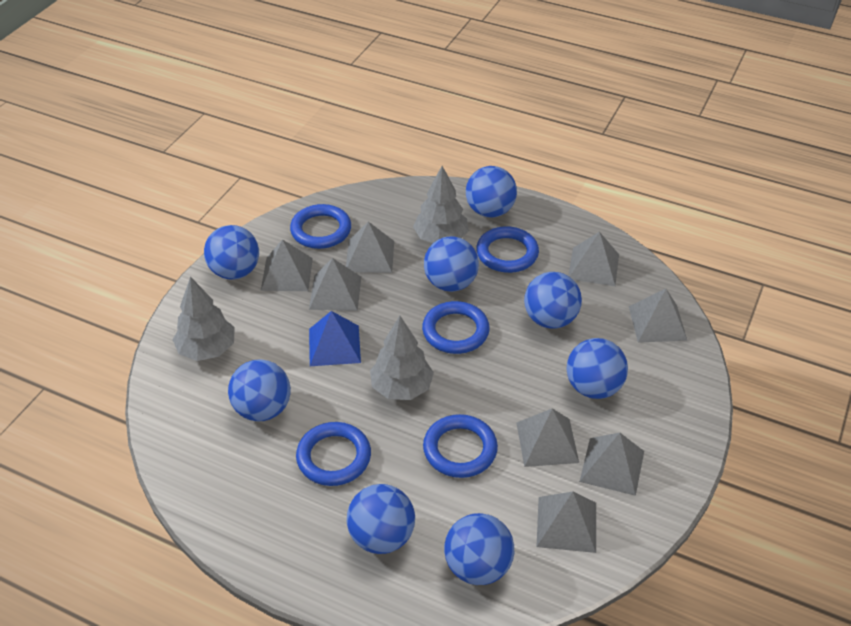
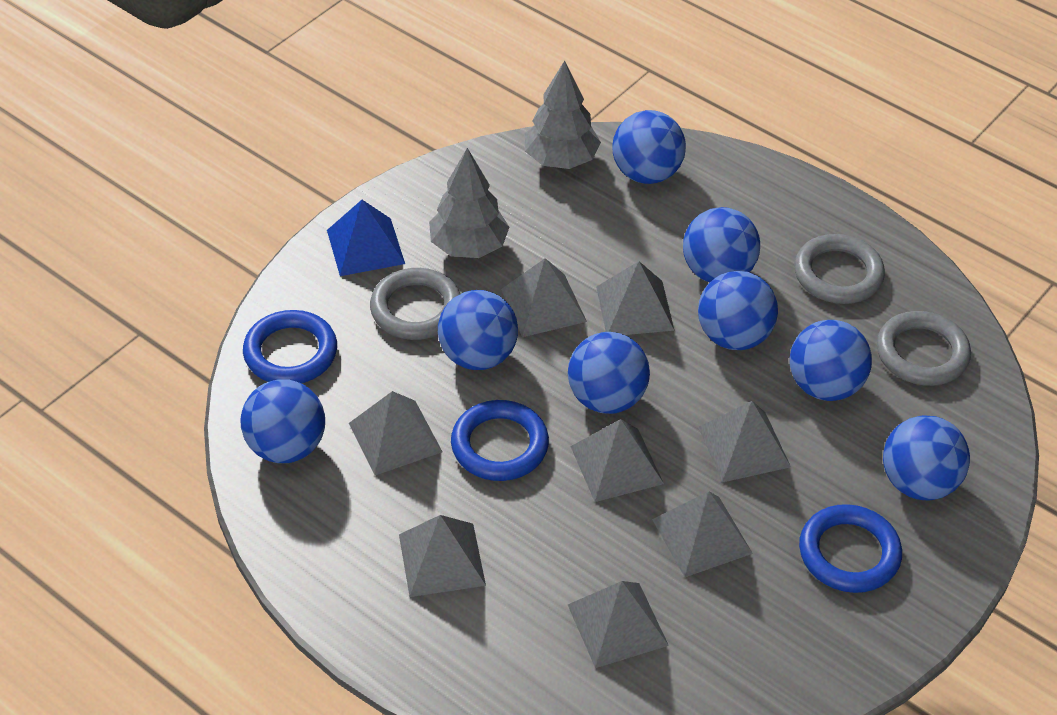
blue ring: 5 -> 3
grey ring: 0 -> 3
grey tree: 3 -> 2

